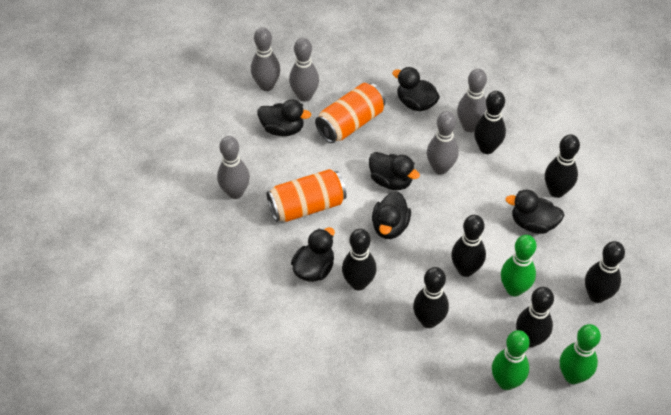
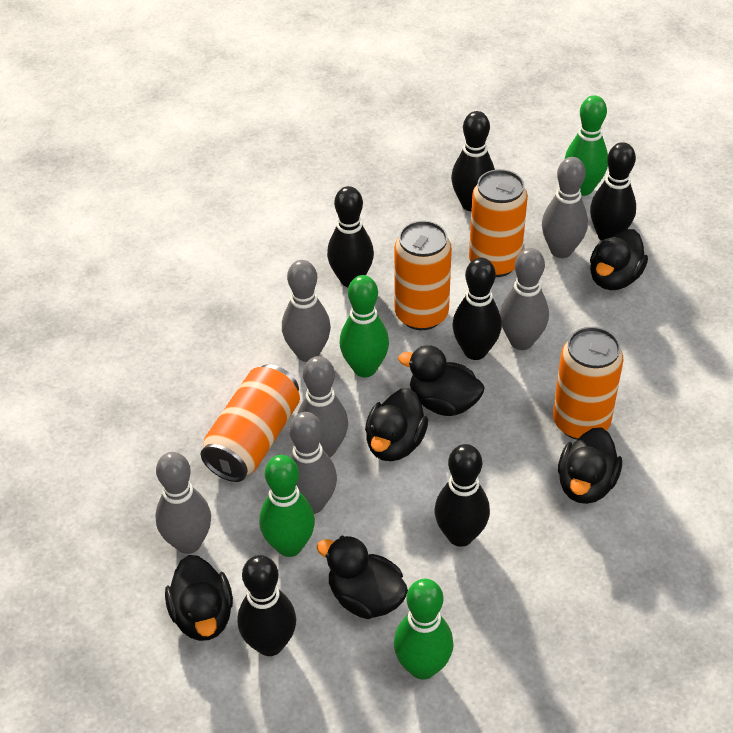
black bowling pin: 7 -> 6
green bowling pin: 3 -> 4
grey bowling pin: 5 -> 6
orange can: 2 -> 4

